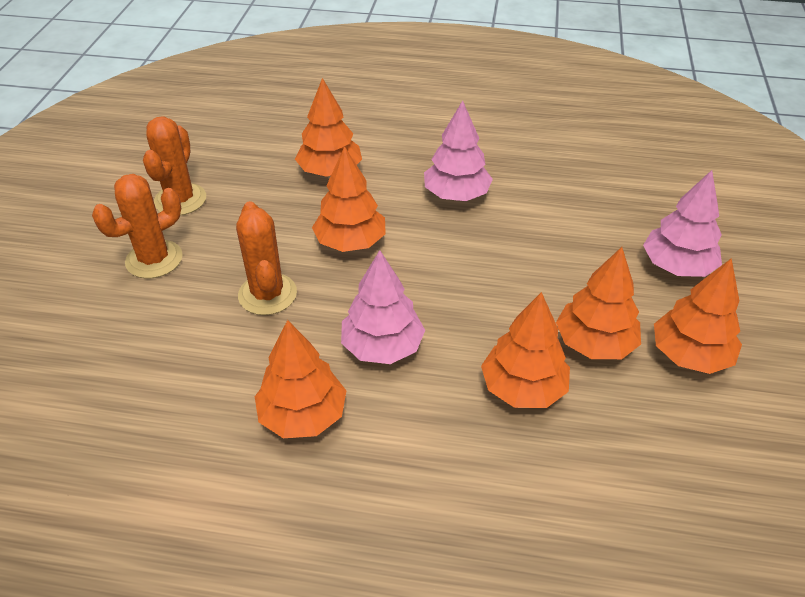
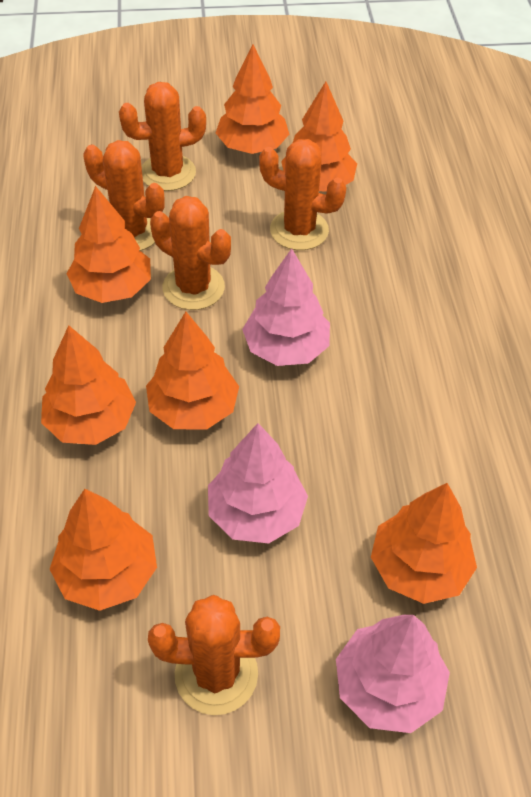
orange cactus: 3 -> 5
orange tree: 6 -> 7

